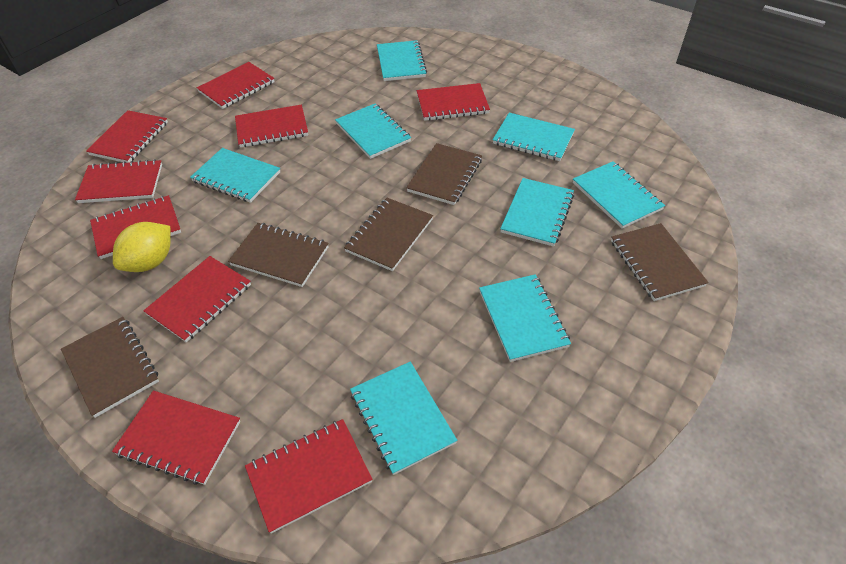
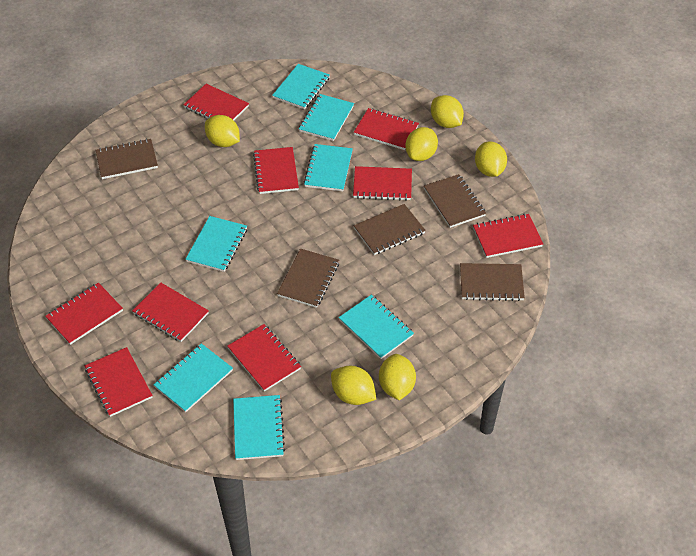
turquoise notebook: 8 -> 7
yellow lemon: 1 -> 6

